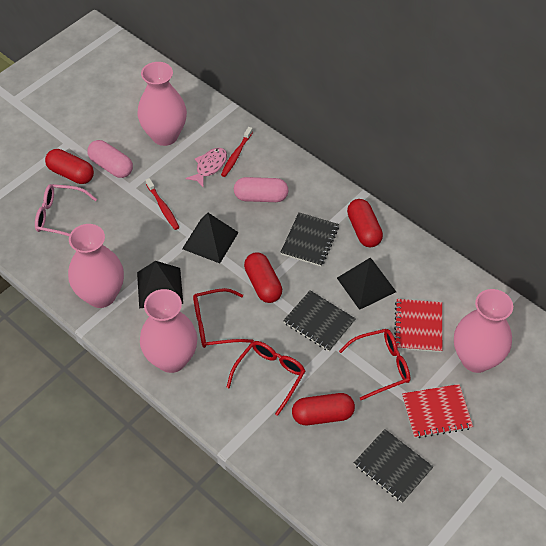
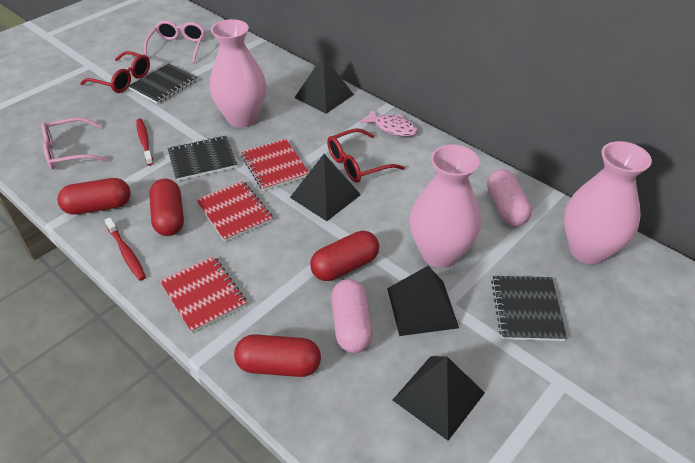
black pyramid: 3 -> 4
pink glasses: 1 -> 2
pink vase: 4 -> 3
red glasses: 3 -> 2
red notebook: 2 -> 3

